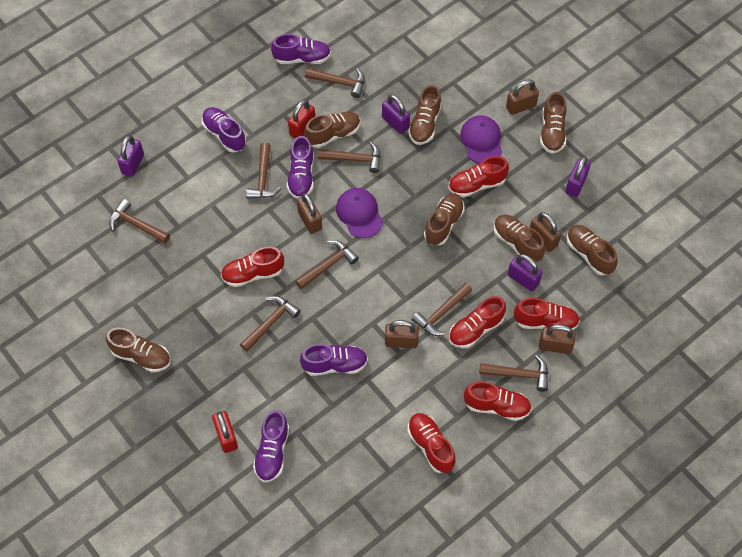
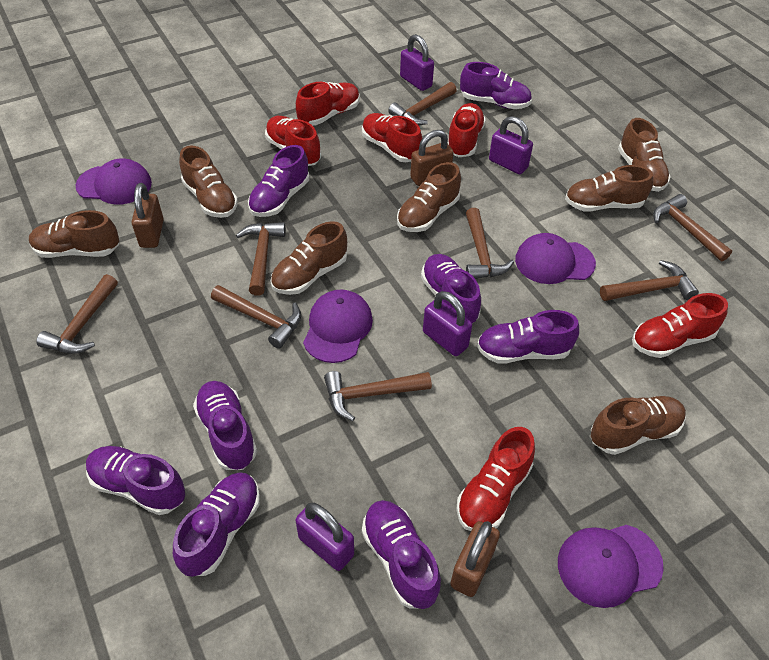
brown padlock: 5 -> 3
purple cap: 2 -> 4
purple shoe: 5 -> 8
red padlock: 2 -> 0

